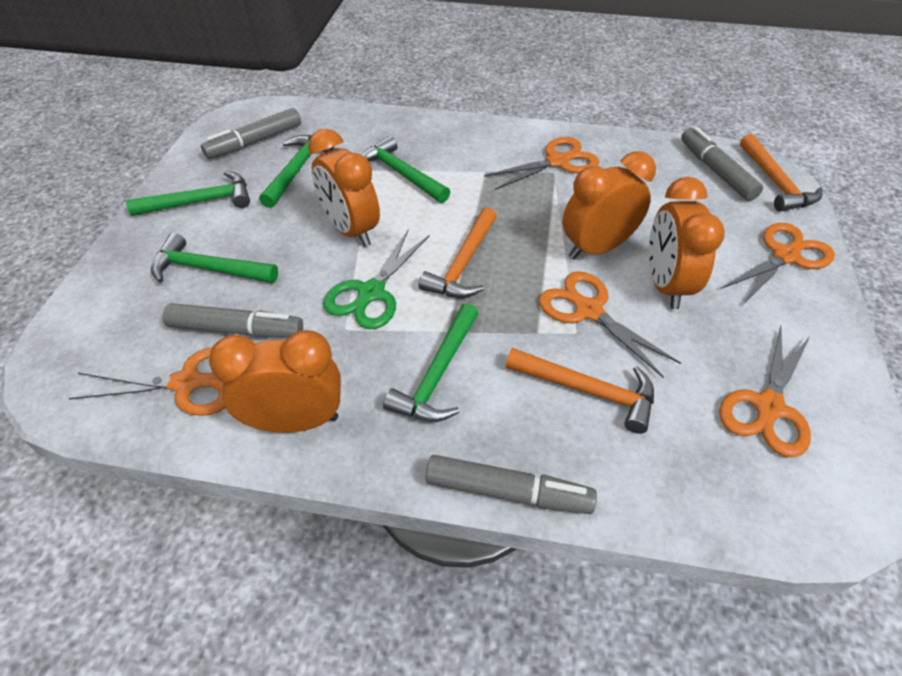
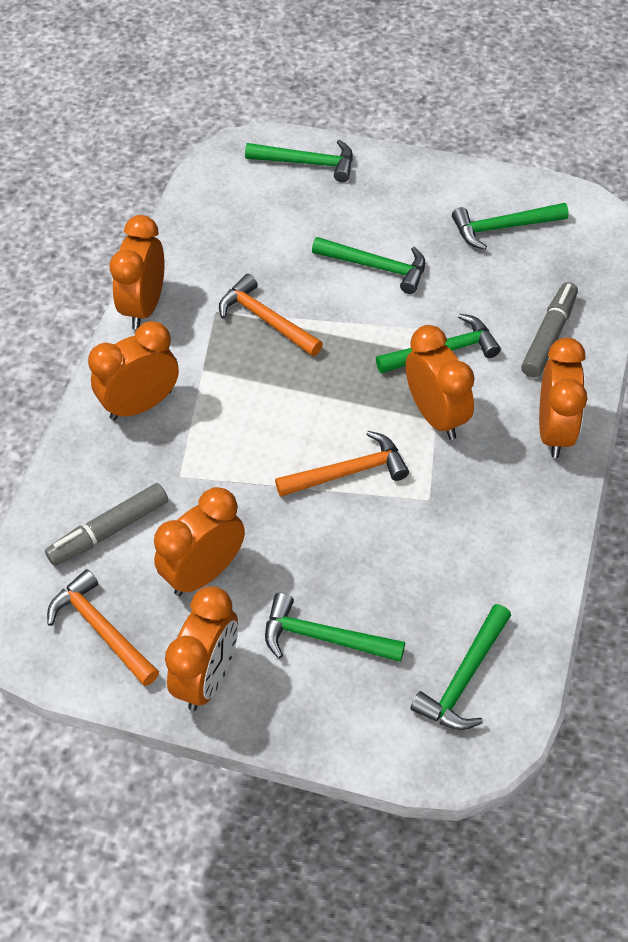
green hammer: 5 -> 6
green scissors: 1 -> 0
grey marker: 4 -> 2
orange clock: 4 -> 6
orange scissors: 5 -> 0

